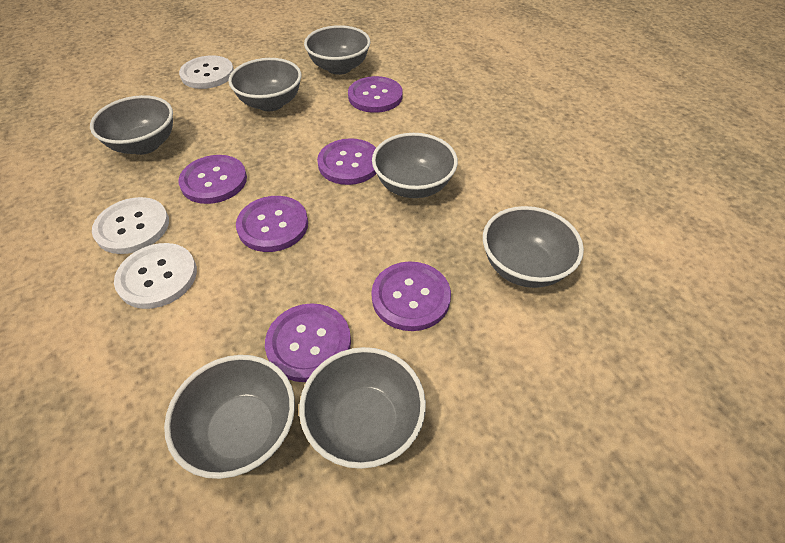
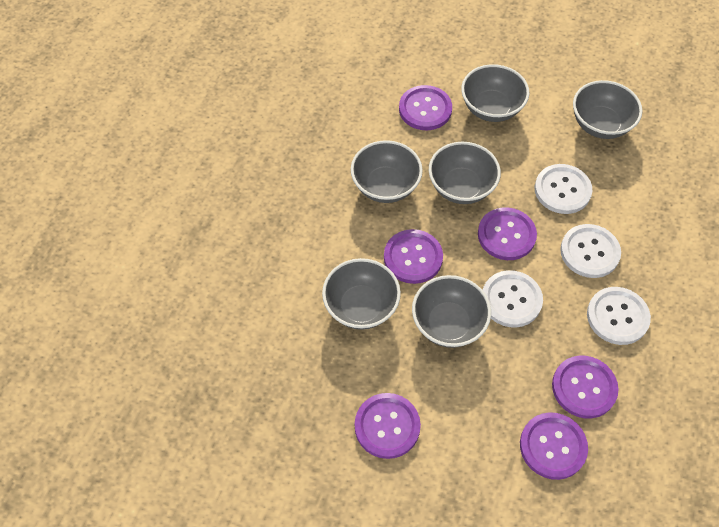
grey bowl: 7 -> 6
white button: 3 -> 4

